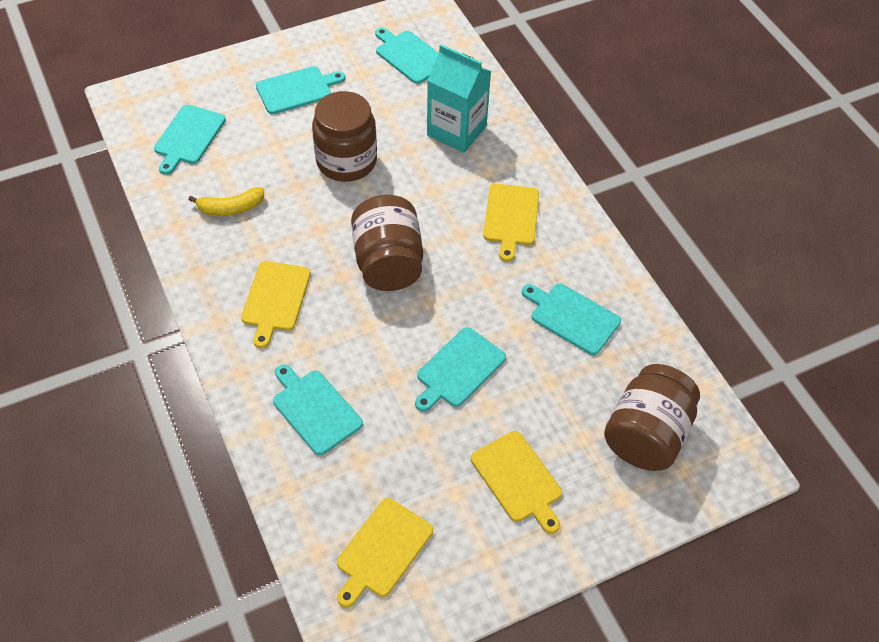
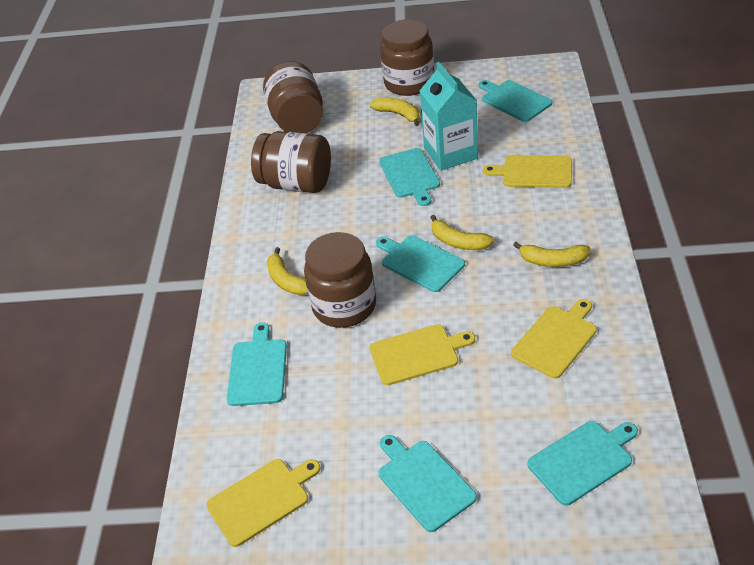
brown jar: 3 -> 4
yellow banana: 1 -> 4

